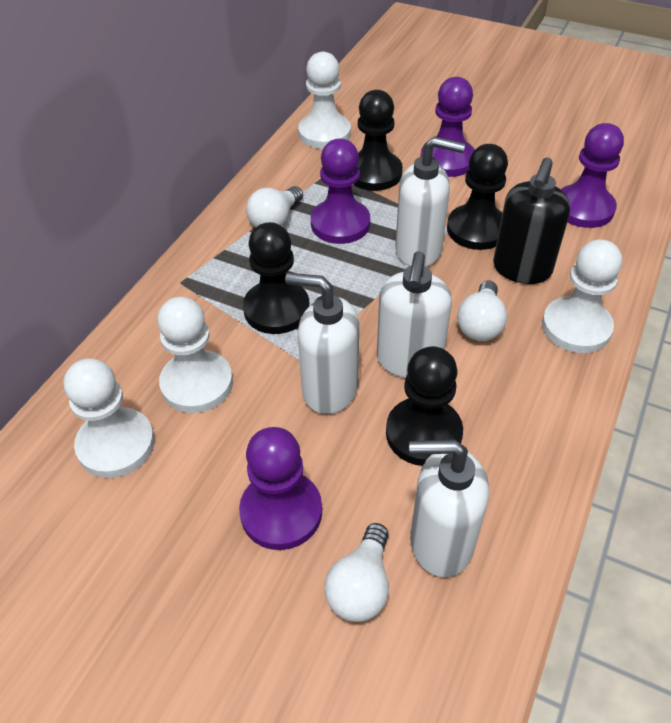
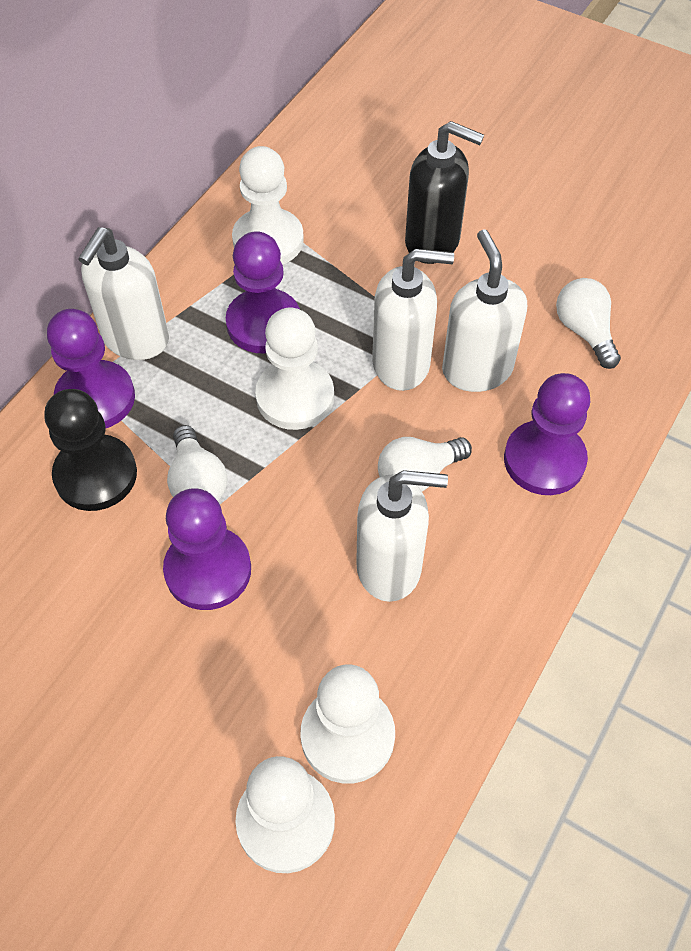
black pawn: 4 -> 1

